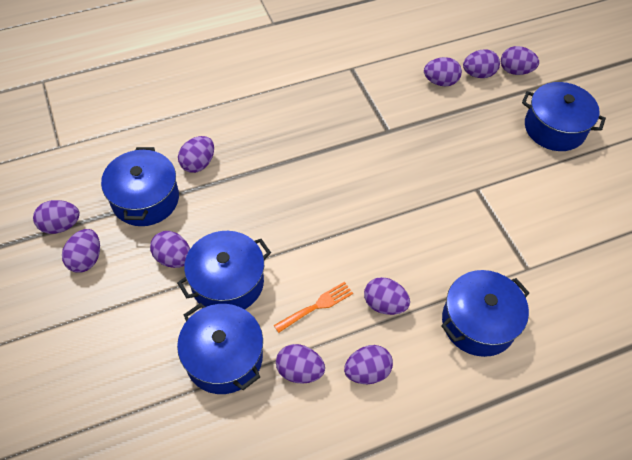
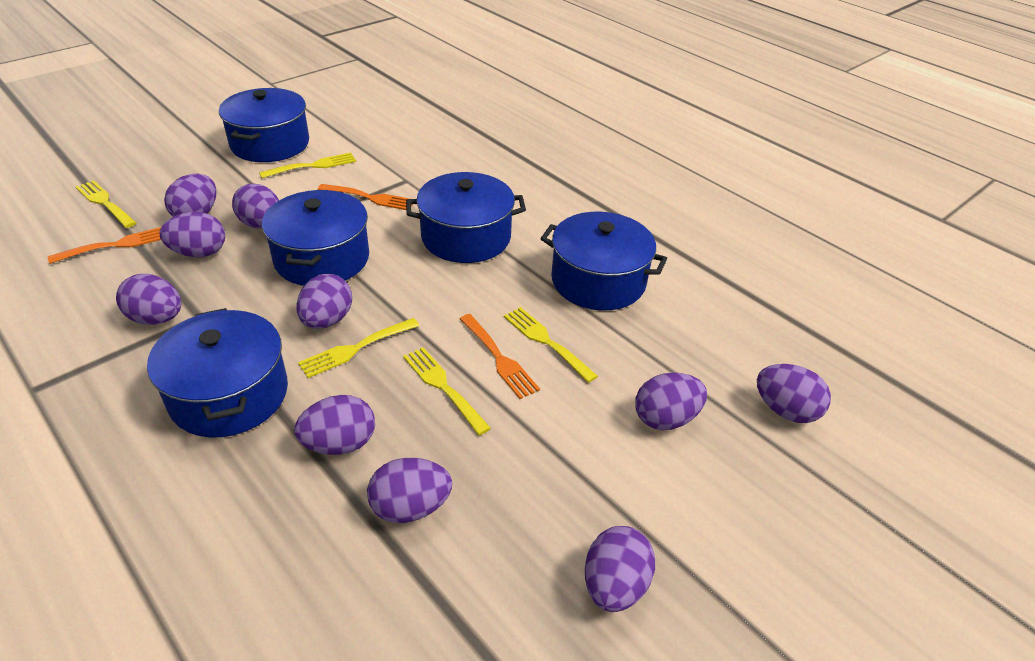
orange fork: 1 -> 3
yellow fork: 0 -> 5

